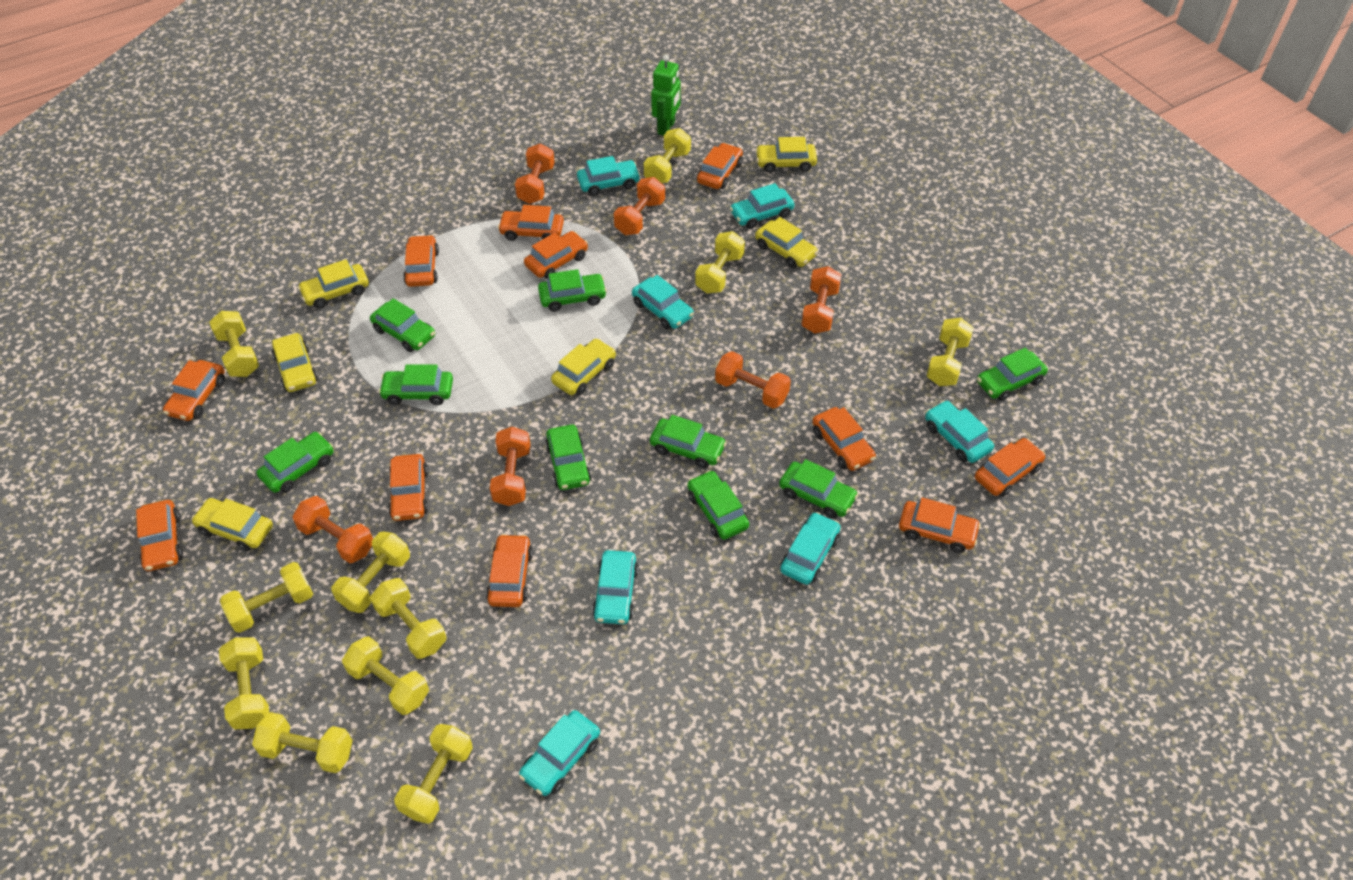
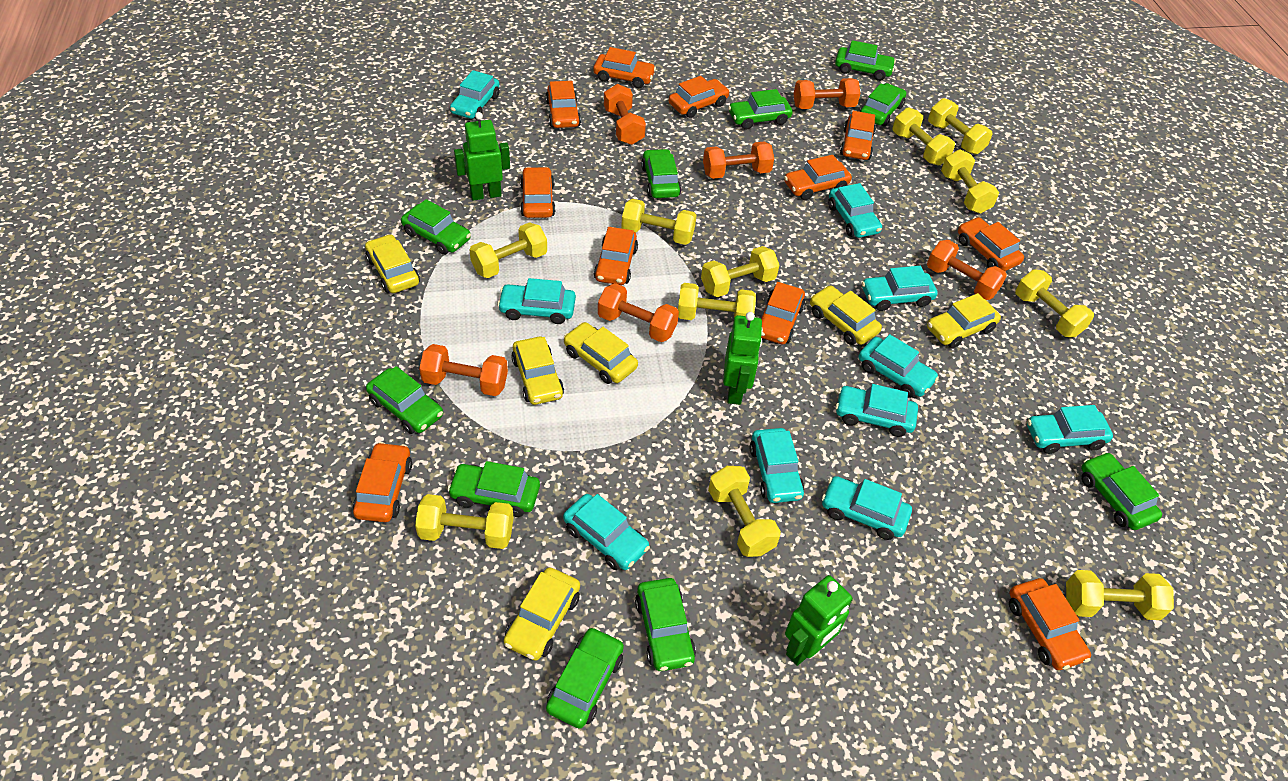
green car: 9 -> 10
green robot: 1 -> 3
turquoise car: 7 -> 10

